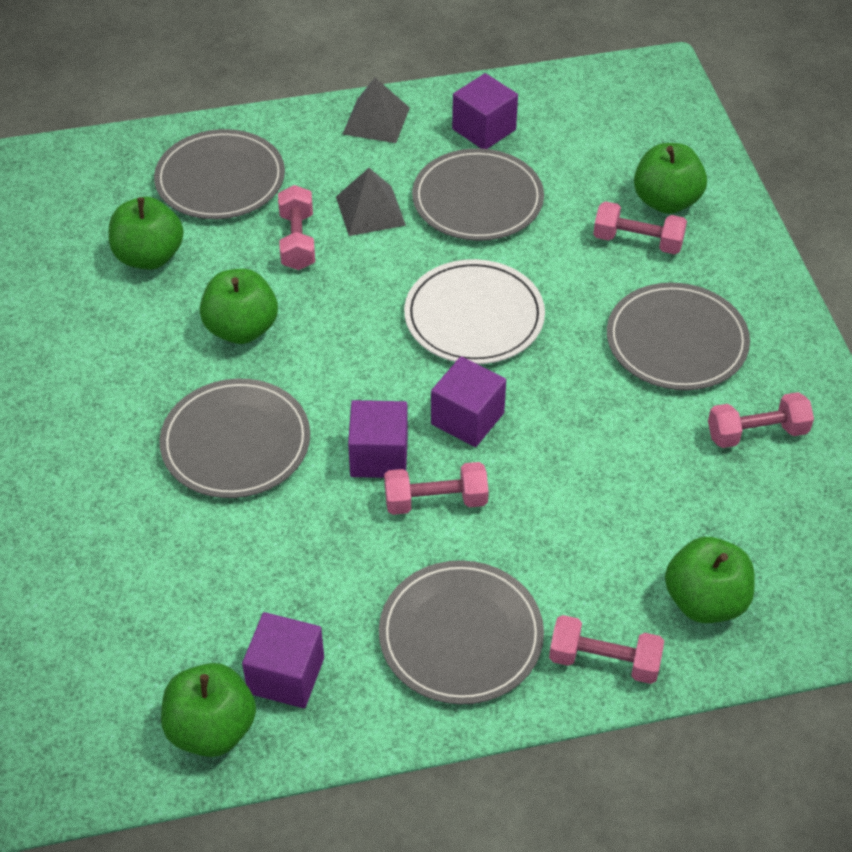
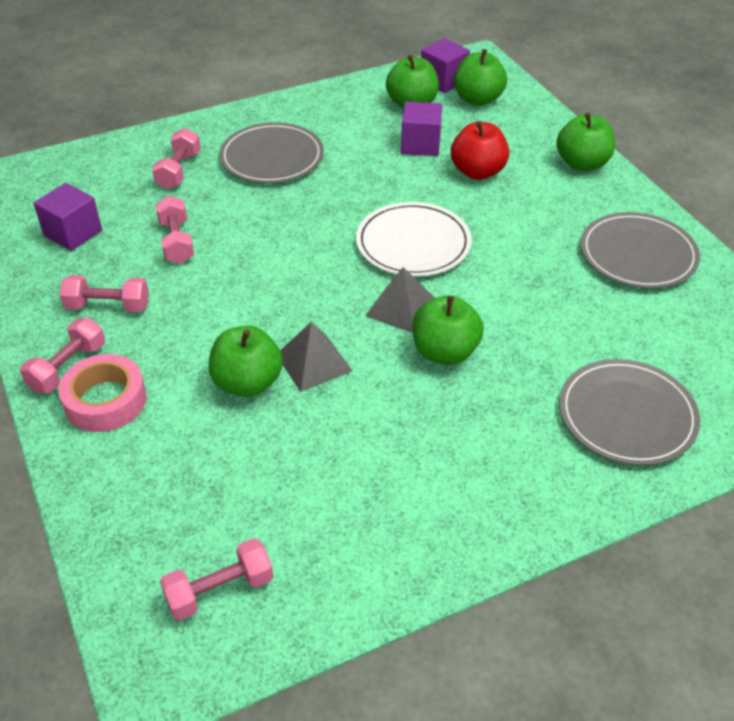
grey plate: 5 -> 3
pink tape: 0 -> 1
purple cube: 4 -> 3
red apple: 0 -> 1

